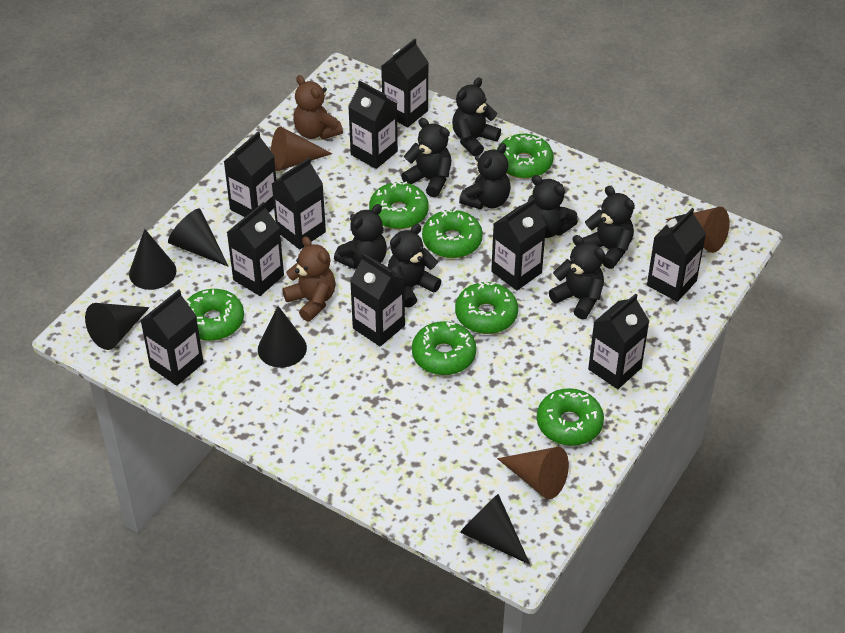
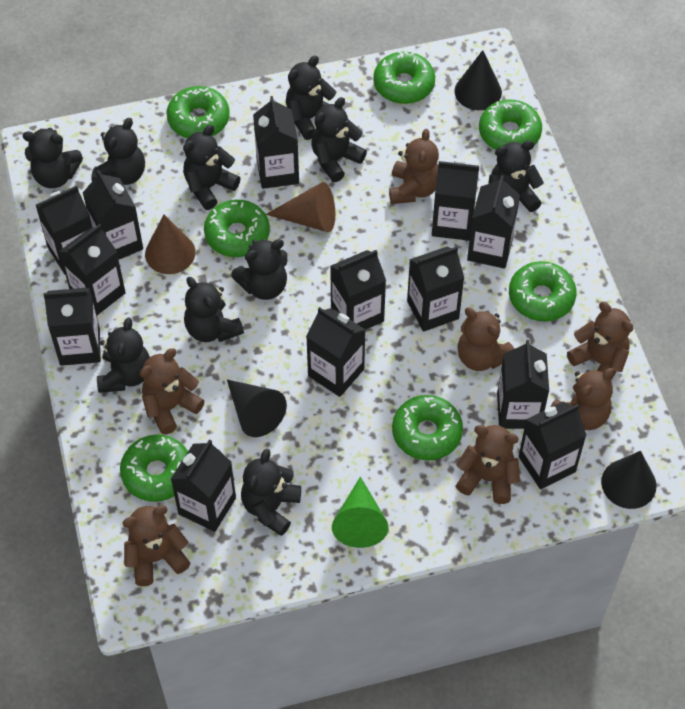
black carton: 10 -> 13
black cone: 5 -> 3
black teddy bear: 8 -> 10
brown cone: 3 -> 2
brown teddy bear: 2 -> 7
green cone: 0 -> 1

